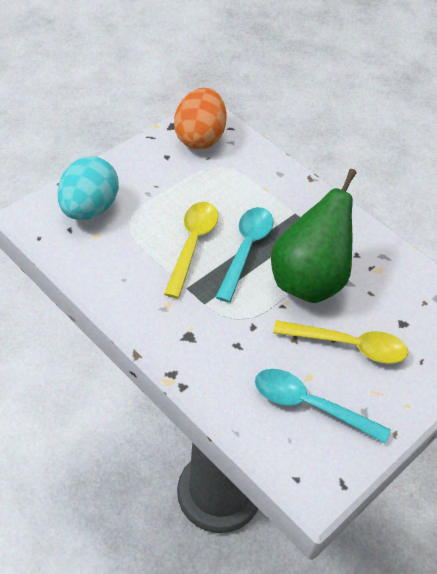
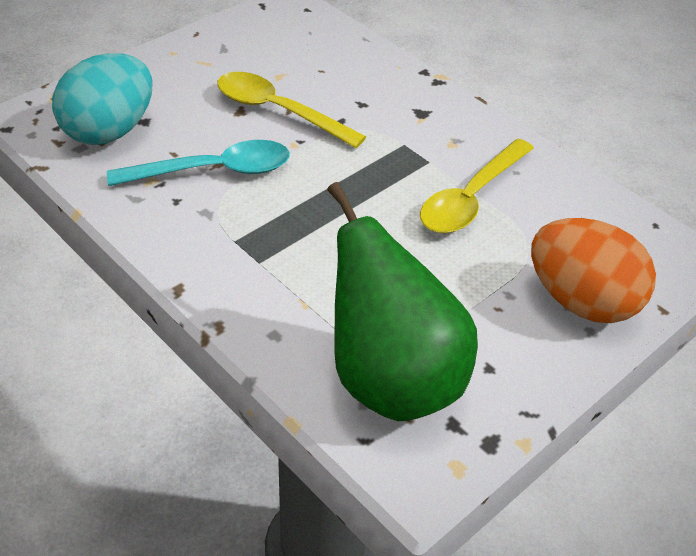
turquoise spoon: 2 -> 1

